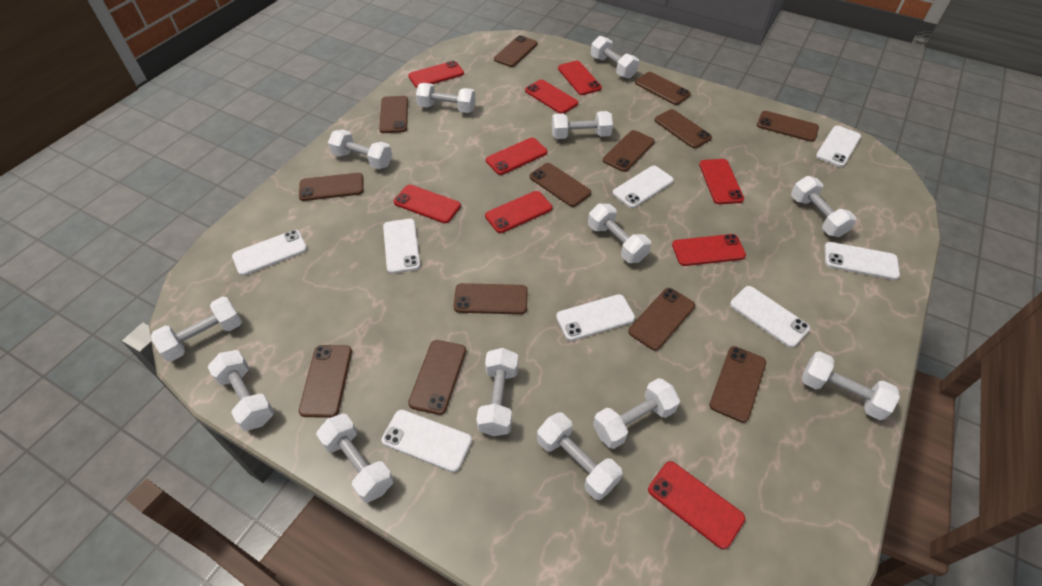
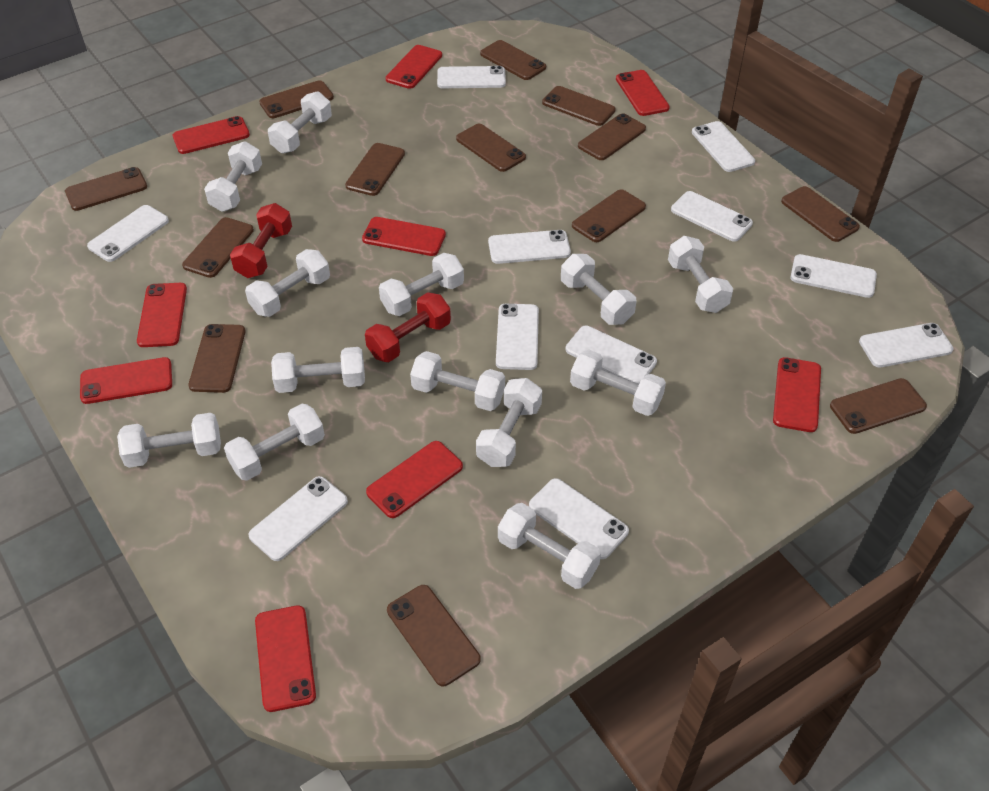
red dumbbell: 0 -> 2
white phone: 8 -> 11

